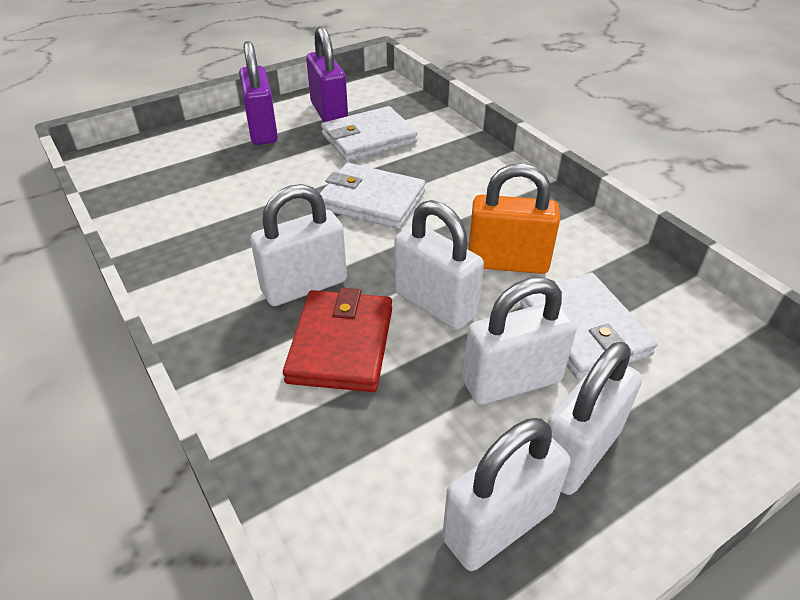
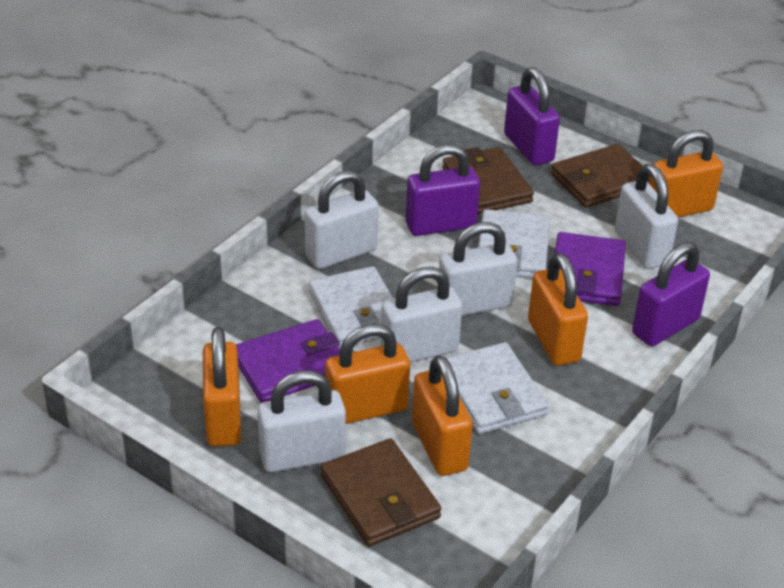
brown wallet: 0 -> 3
orange padlock: 1 -> 5
purple padlock: 2 -> 3
purple wallet: 0 -> 2
red wallet: 1 -> 0

